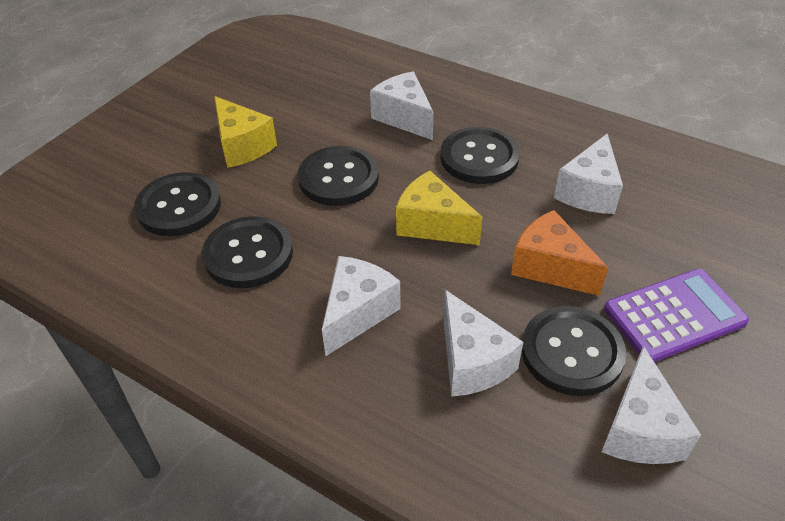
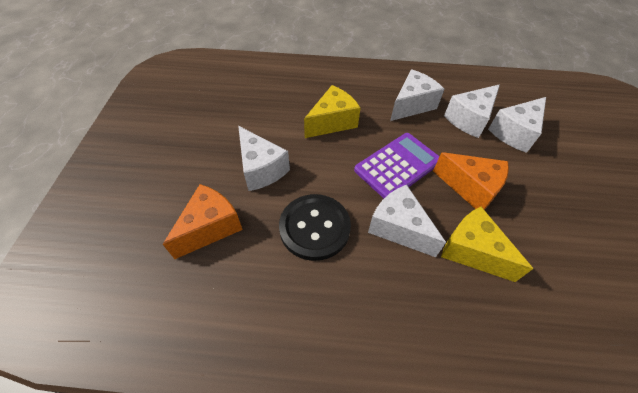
black button: 5 -> 1
orange cheese: 1 -> 2

